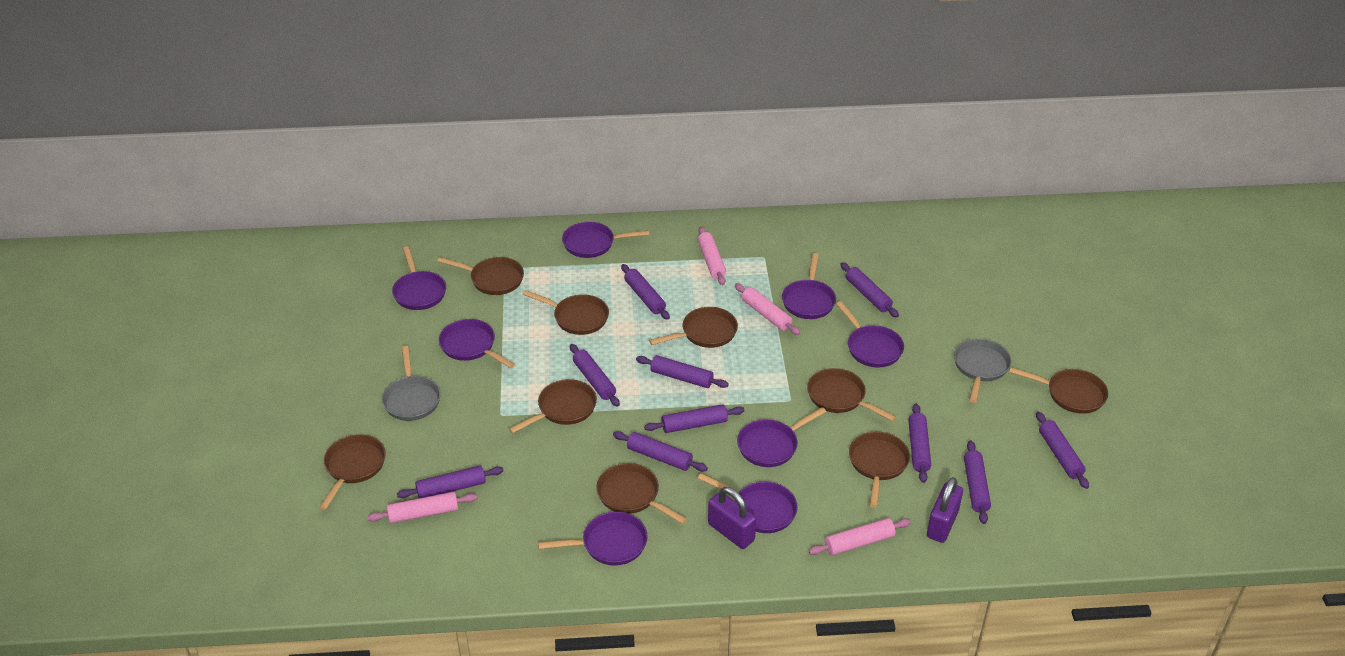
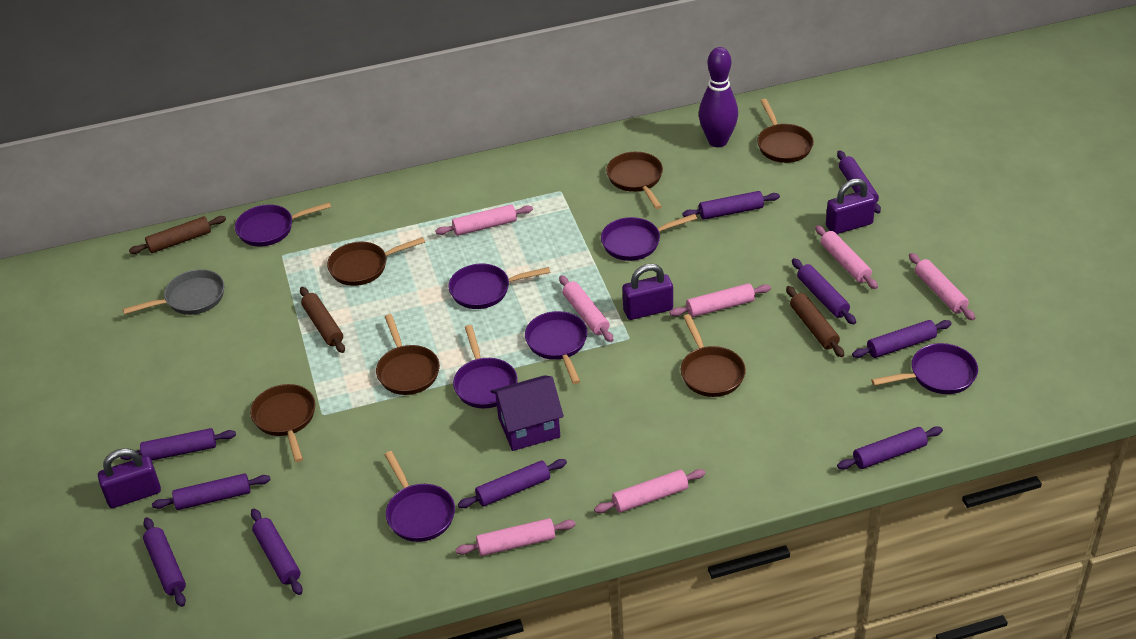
brown pan: 9 -> 6
brown rolling pin: 0 -> 3
grey pan: 2 -> 1
pink rolling pin: 4 -> 7
purple bowling pin: 0 -> 1
purple house: 0 -> 1
purple padlock: 2 -> 3
purple pan: 8 -> 7

